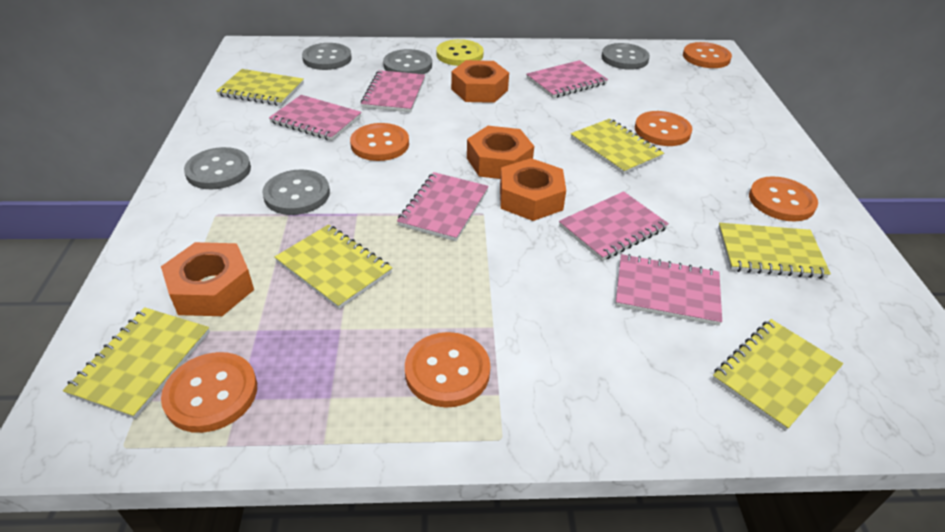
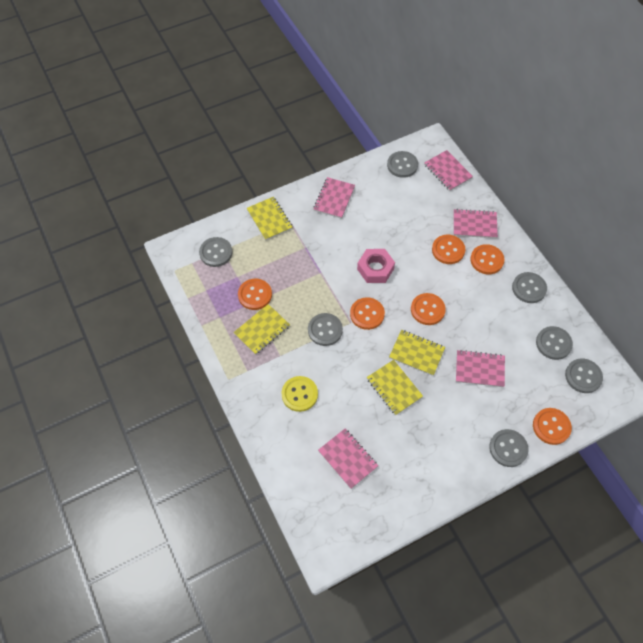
grey button: 5 -> 7
orange nut: 4 -> 0
pink notebook: 6 -> 5
pink nut: 0 -> 1
yellow notebook: 6 -> 4

